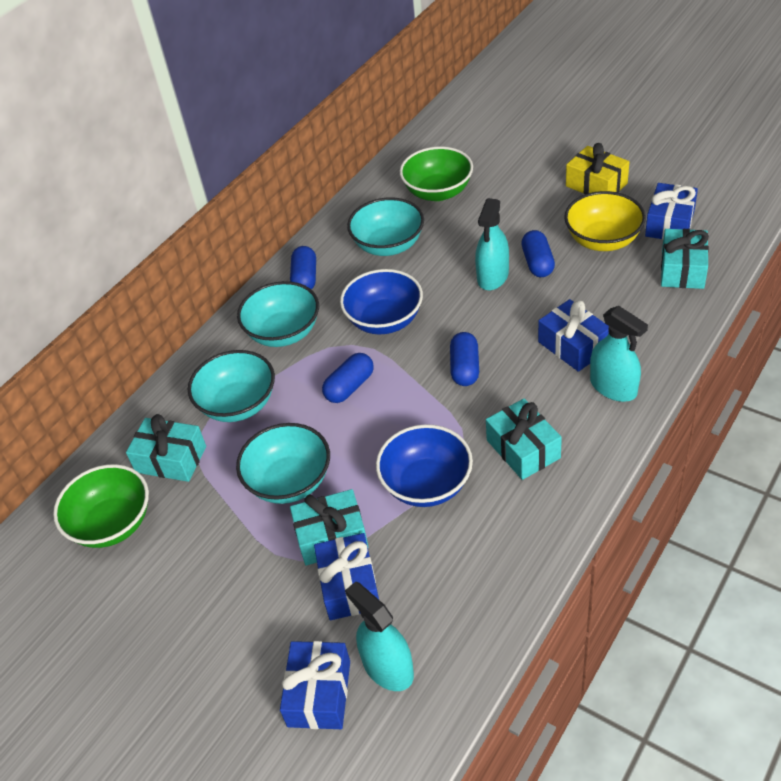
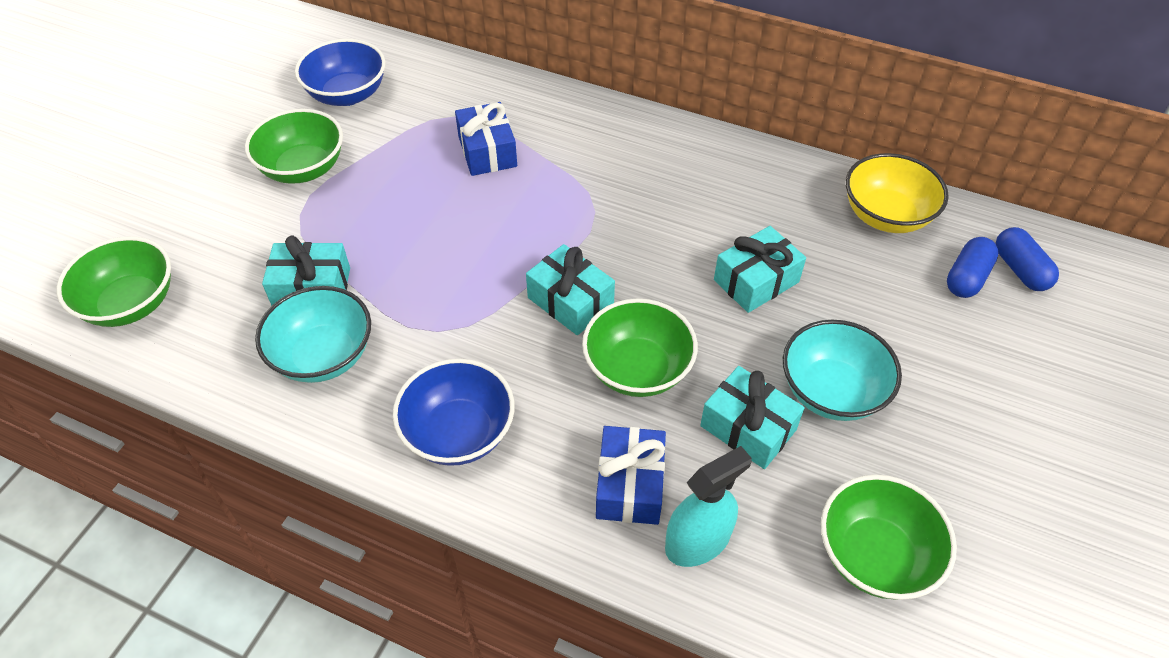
blue capsule: 4 -> 2
blue gift: 4 -> 2
green bowl: 2 -> 4
turquoise bowl: 4 -> 2
turquoise spray bottle: 3 -> 1
yellow gift: 1 -> 0

